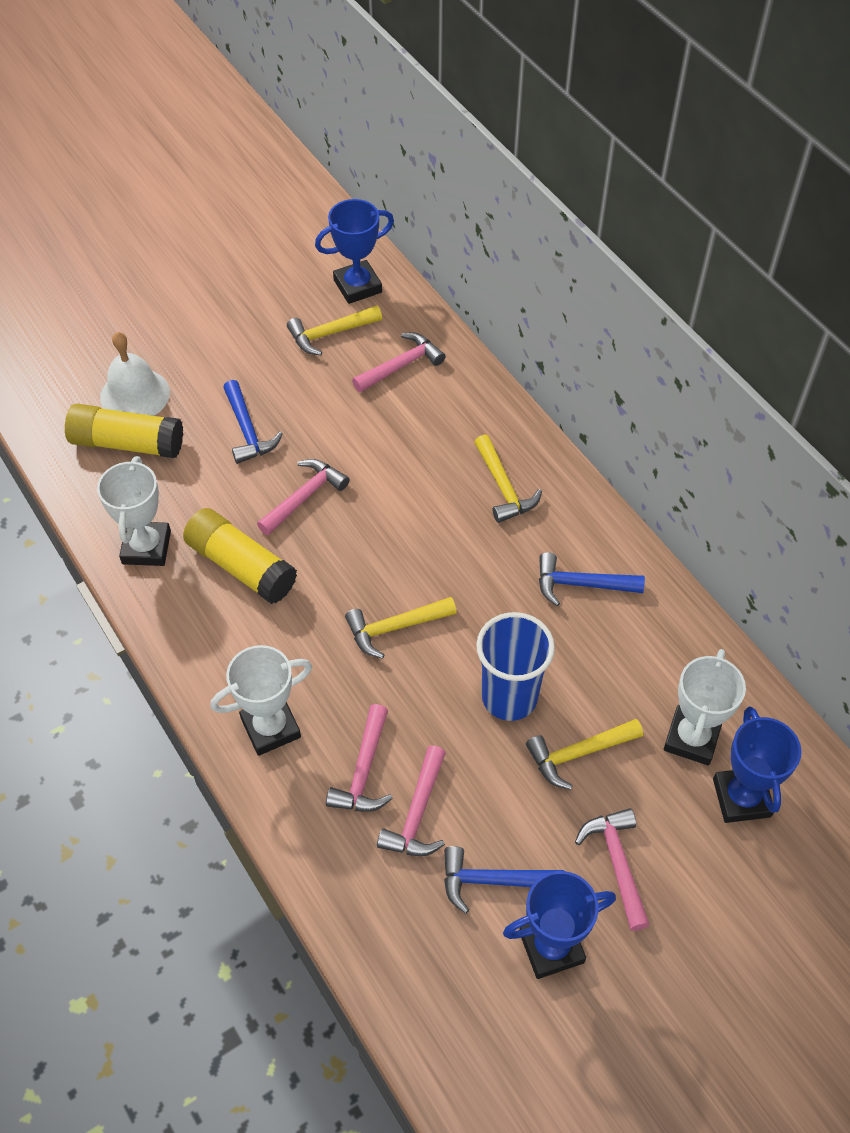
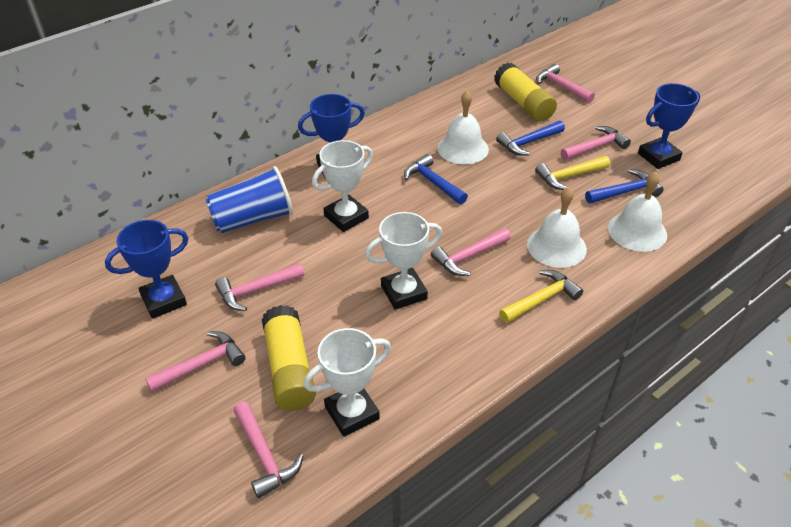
pink hammer: 5 -> 6
white bell: 1 -> 3
yellow hammer: 4 -> 2

